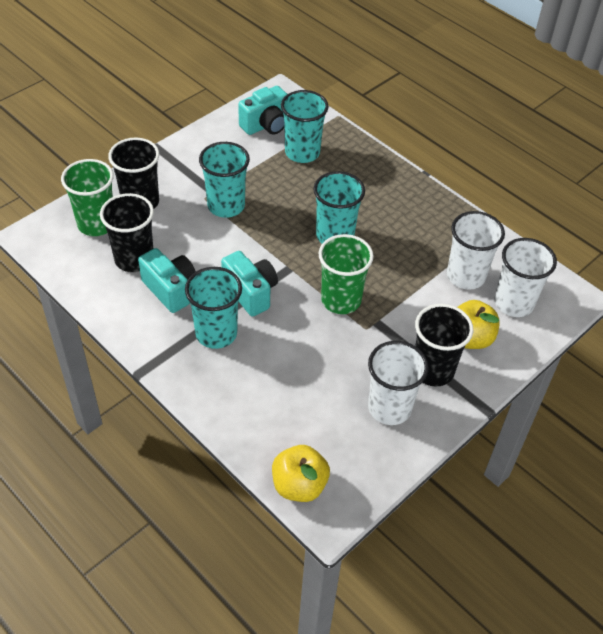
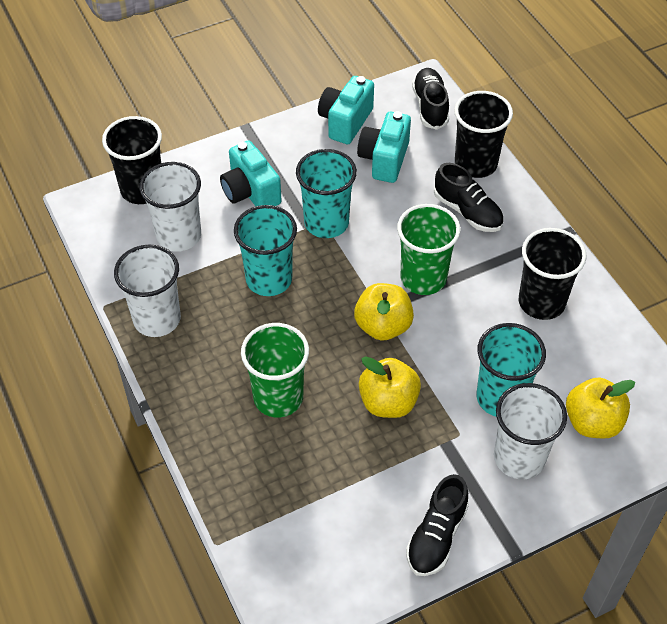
black shoe: 0 -> 3
turquoise cup: 4 -> 3
yellow apple: 2 -> 3

